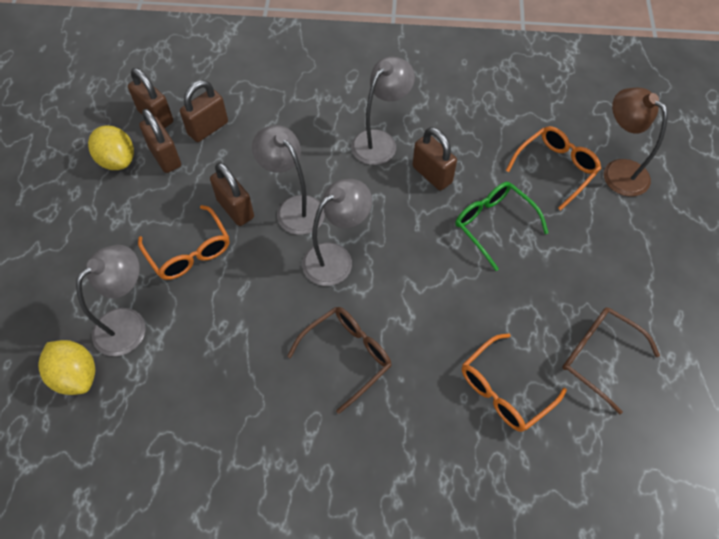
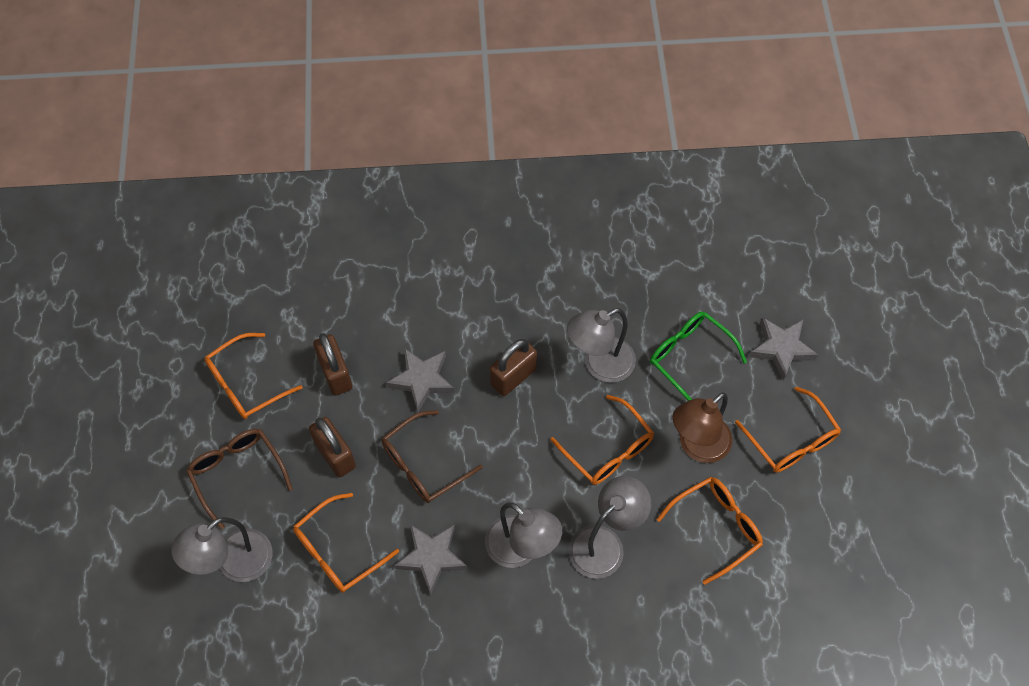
brown padlock: 5 -> 3
grey star: 0 -> 3
orange glasses: 3 -> 5
yellow lemon: 2 -> 0

